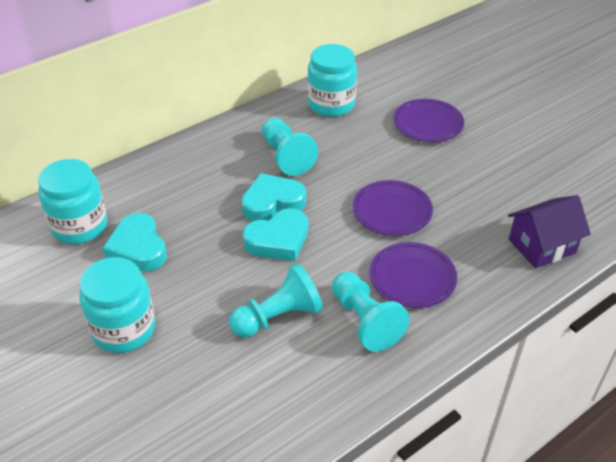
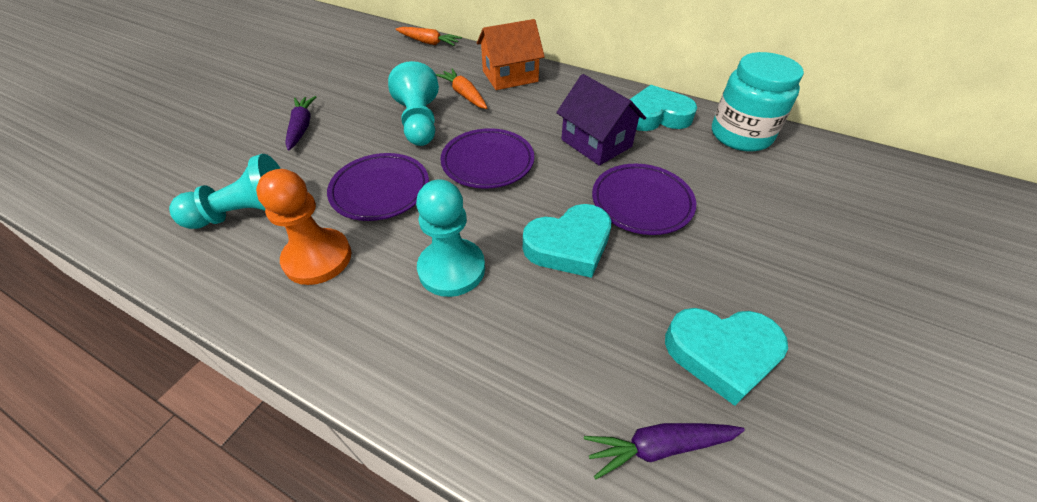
orange carrot: 0 -> 2
orange house: 0 -> 1
orange pawn: 0 -> 1
purple carrot: 0 -> 2
turquoise jar: 3 -> 1

